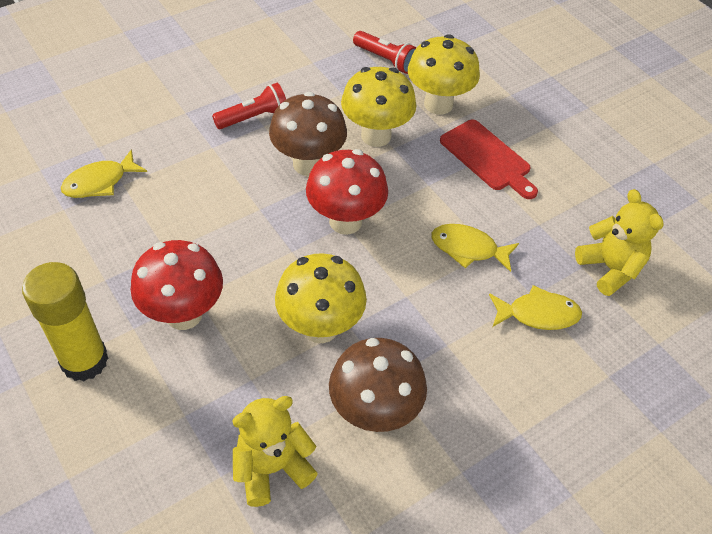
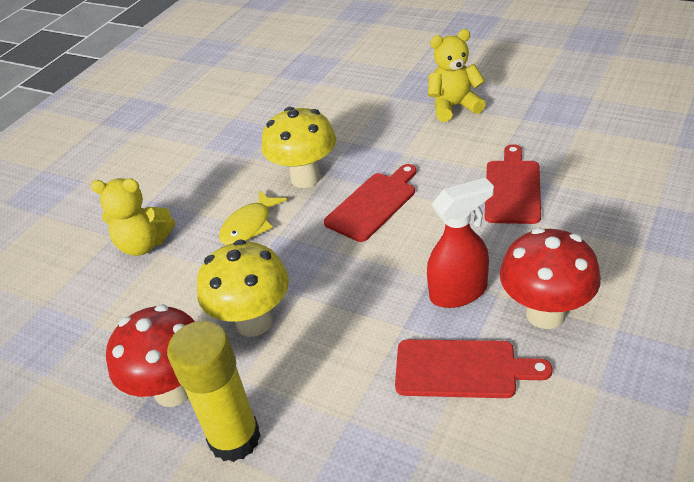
brown mushroom: 2 -> 0
red cutting board: 1 -> 3
red flashlight: 2 -> 0
red spray bottle: 0 -> 1
yellow fish: 3 -> 1
yellow mushroom: 3 -> 2

